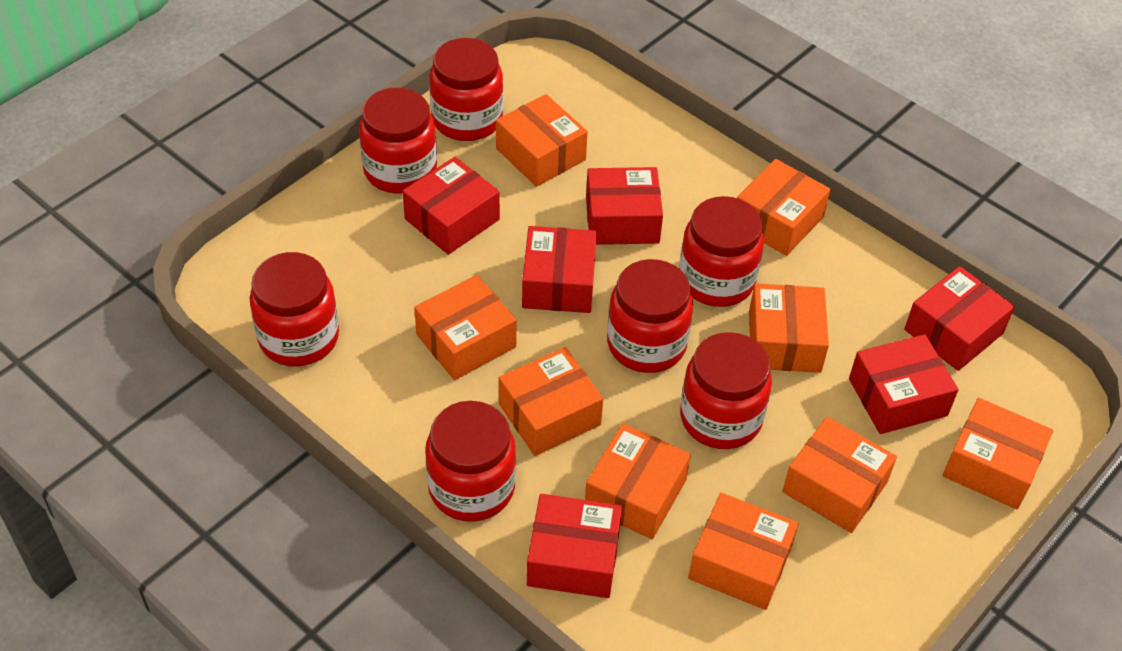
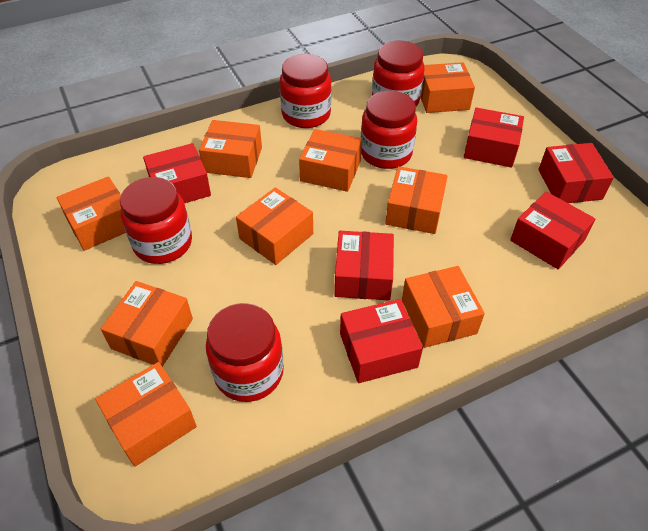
red jar: 7 -> 5

